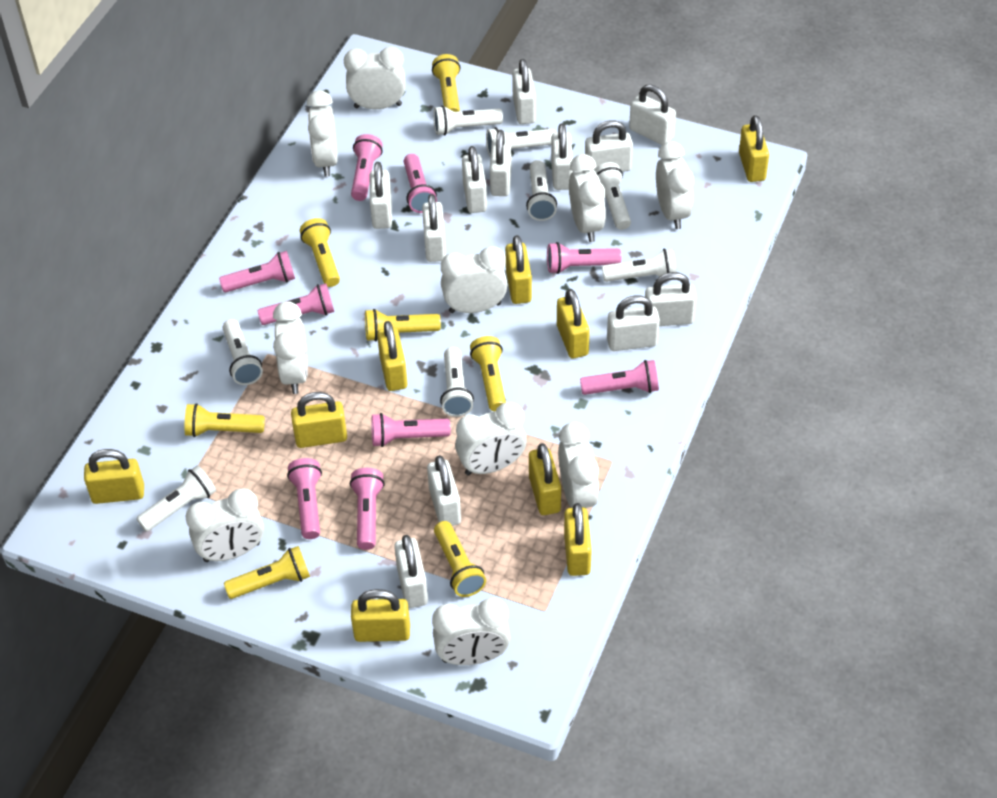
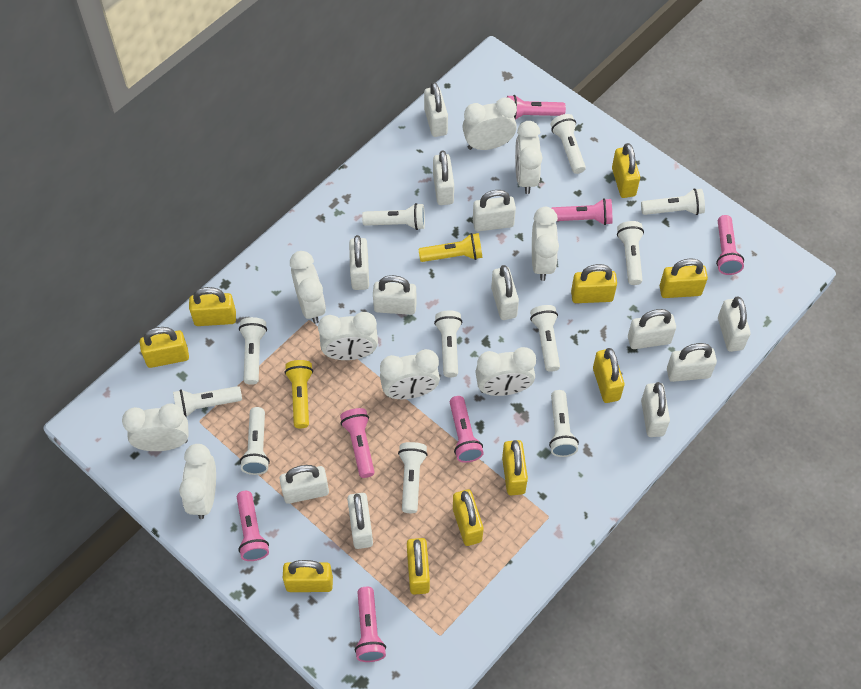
pink flashlight: 9 -> 7
white clock: 10 -> 9
white flashlight: 8 -> 11
yellow flashlight: 7 -> 2
yellow padlock: 9 -> 10

